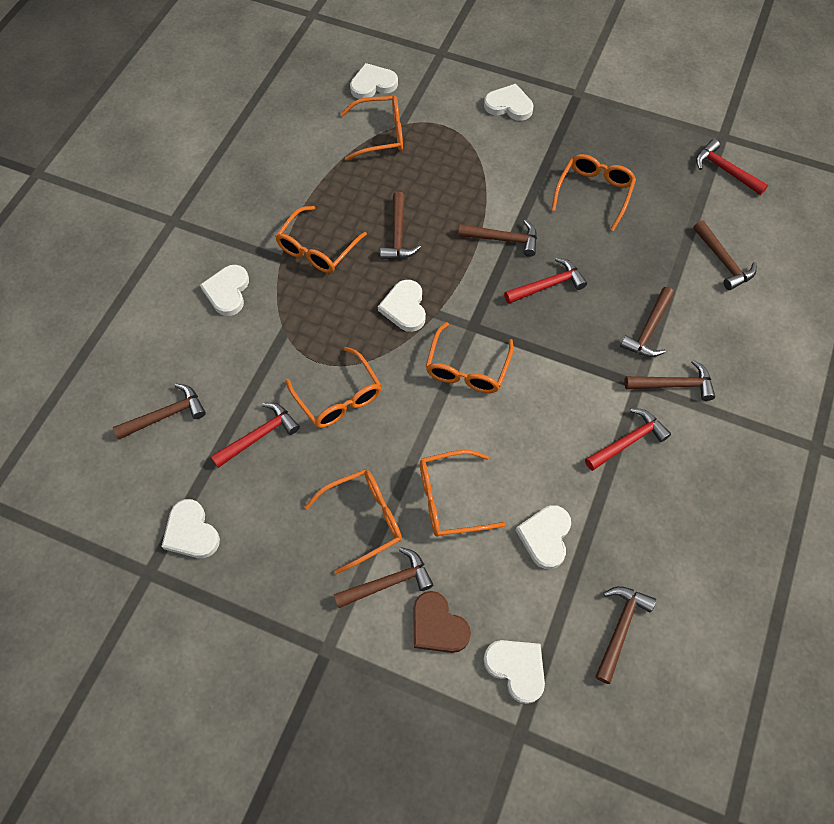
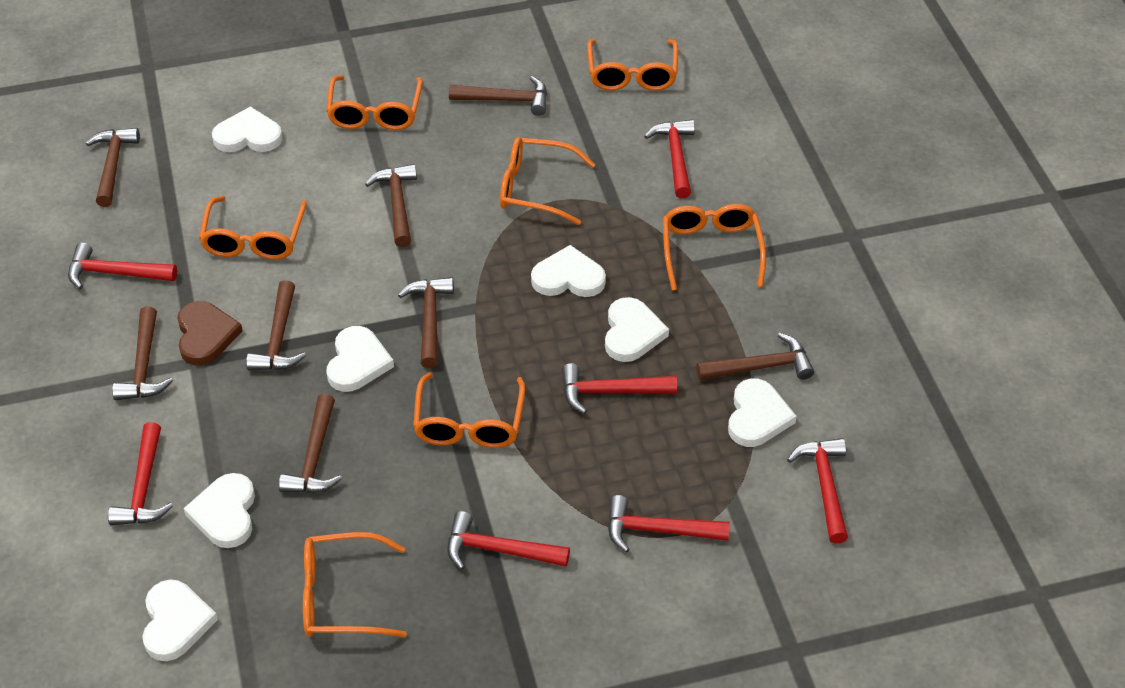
red hammer: 4 -> 7

